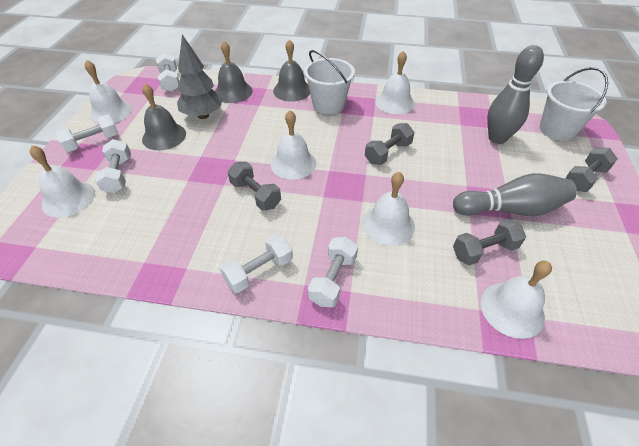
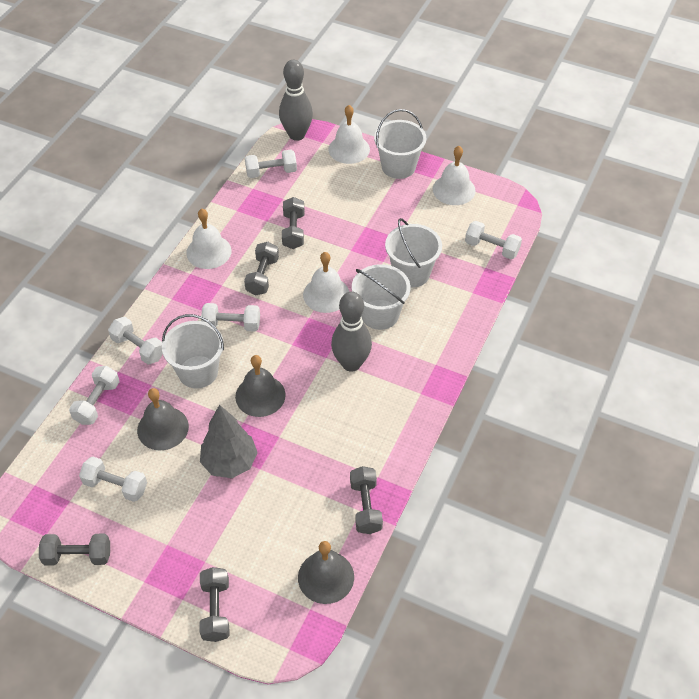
grey dumbbell: 4 -> 5
white bell: 6 -> 4
white bucket: 2 -> 4
white dumbbell: 5 -> 6

